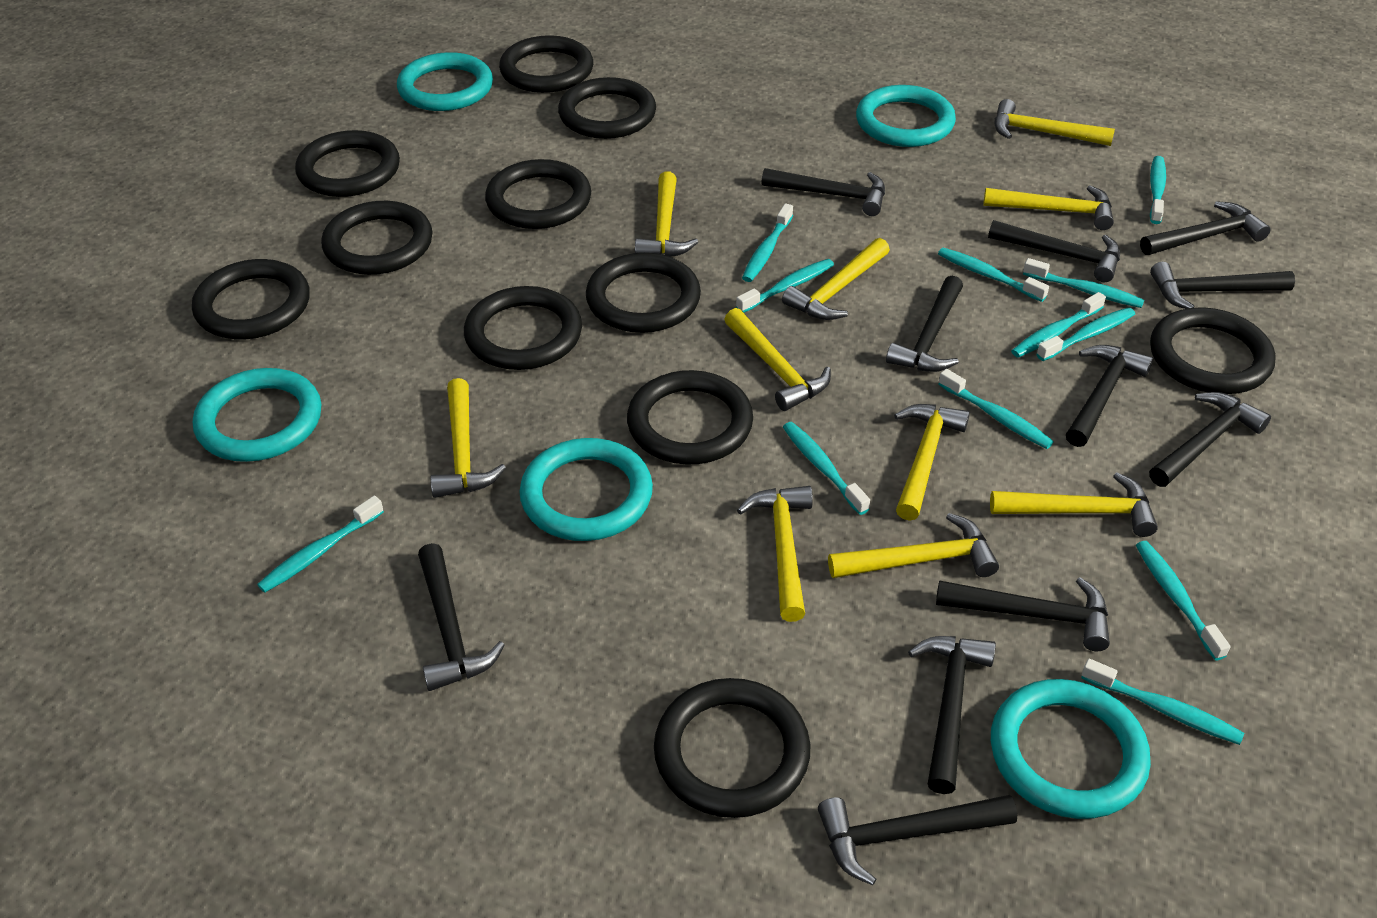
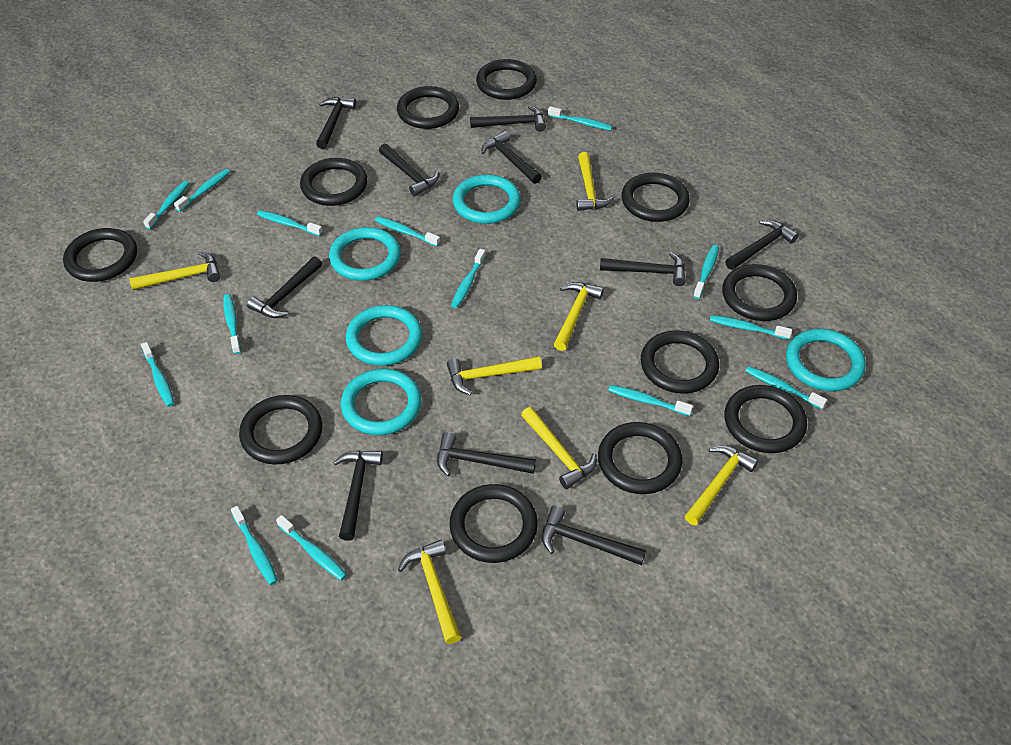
black hammer: 11 -> 10
turquoise toothbrush: 12 -> 14
yellow hammer: 10 -> 7

